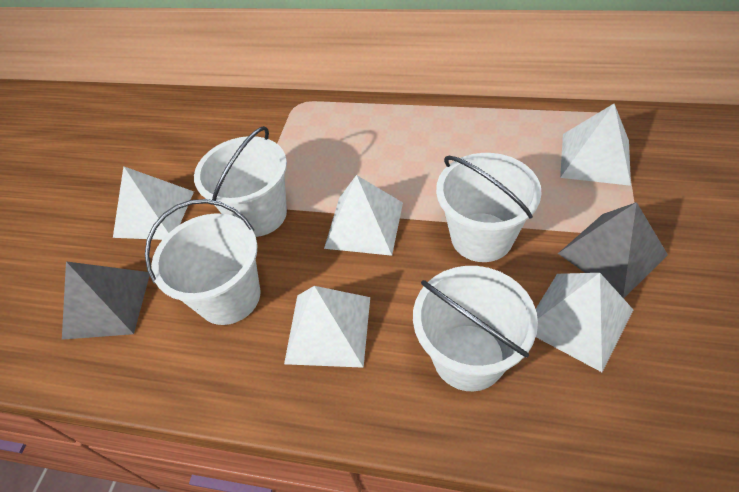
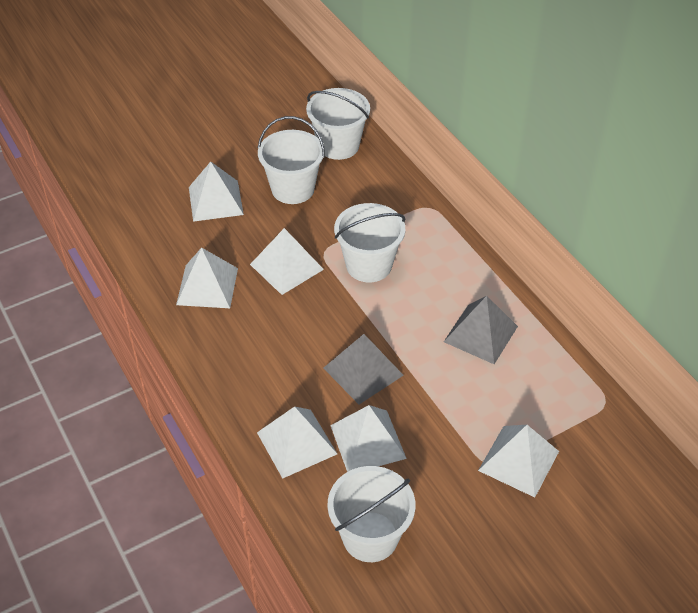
white pyramid: 5 -> 6

